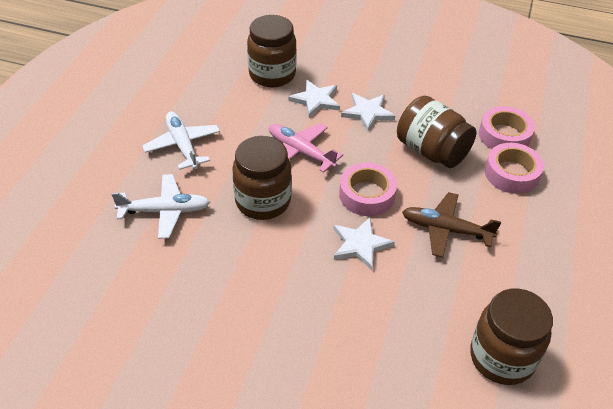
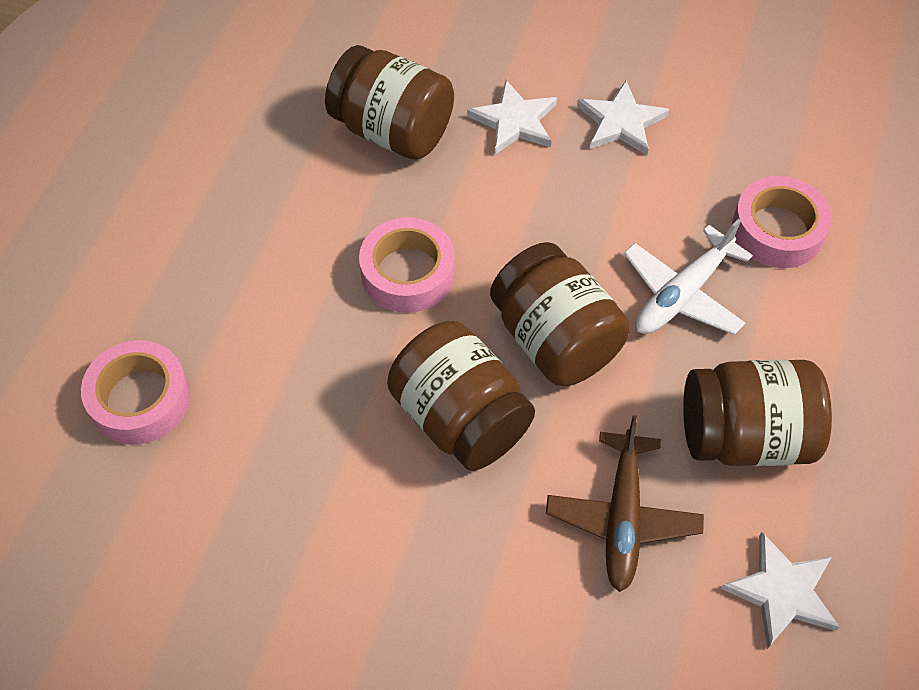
pink plane: 1 -> 0
white plane: 2 -> 1

